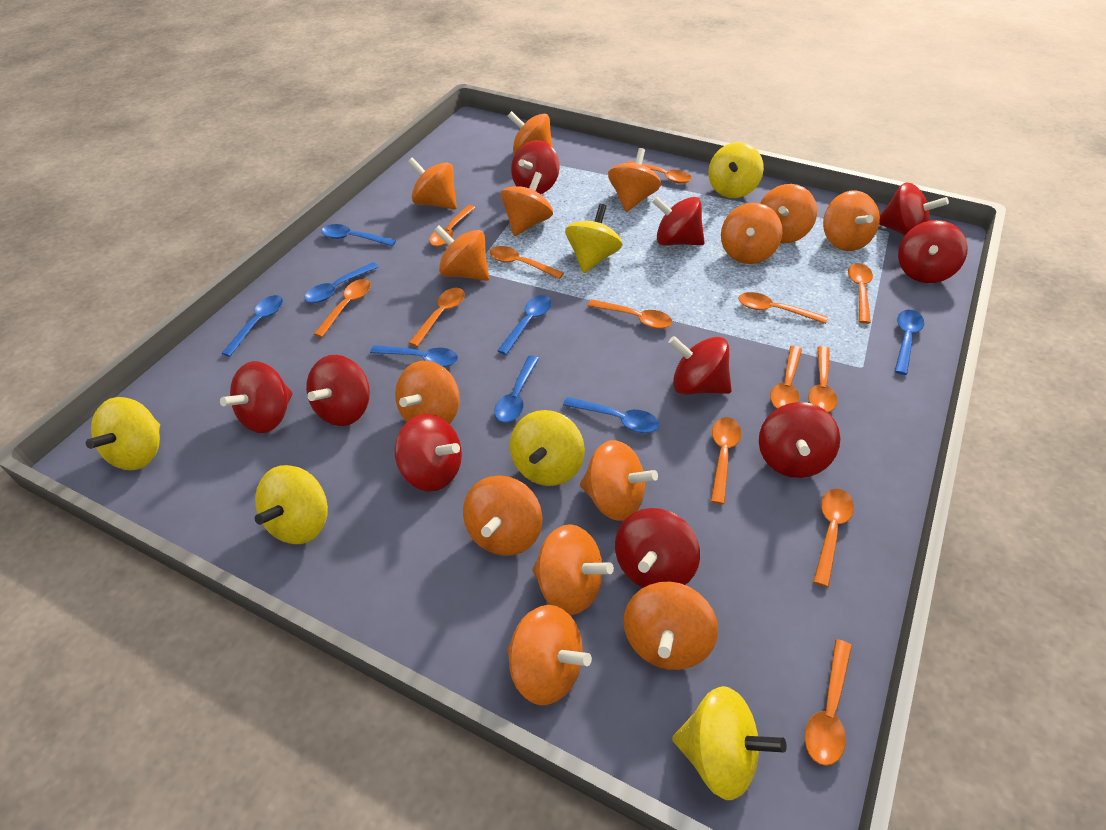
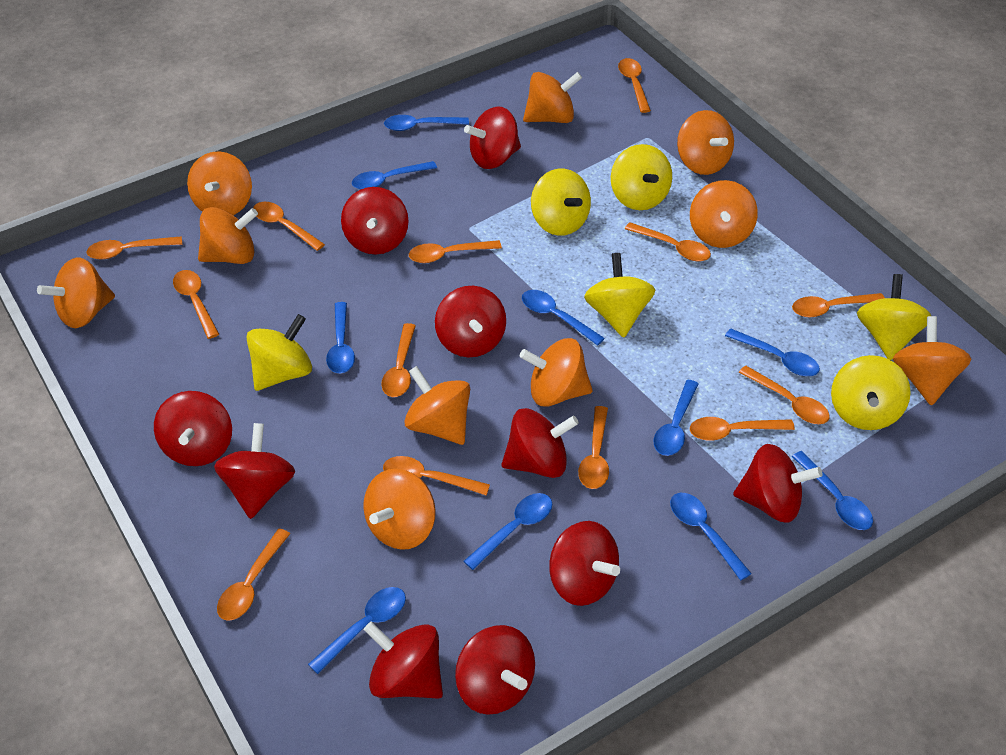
blue spoon: 8 -> 10
orange spinning top: 14 -> 10

